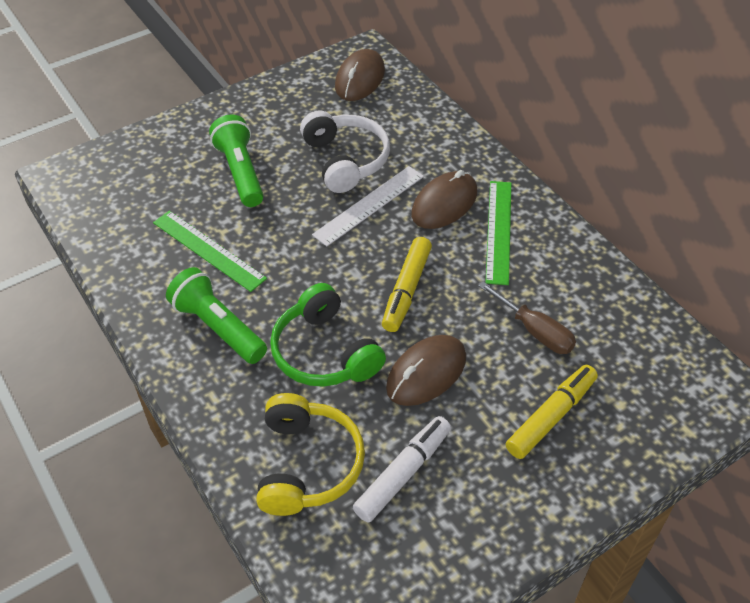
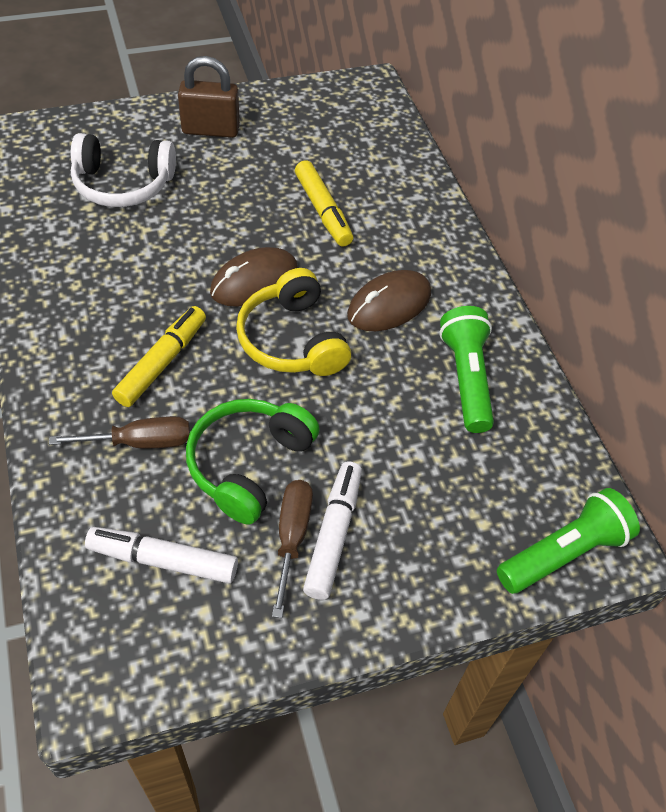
brown mouse: 3 -> 2
brown padlock: 0 -> 1
brown screwdriver: 1 -> 2
green ruler: 2 -> 0
white marker: 1 -> 2
white ruler: 1 -> 0

